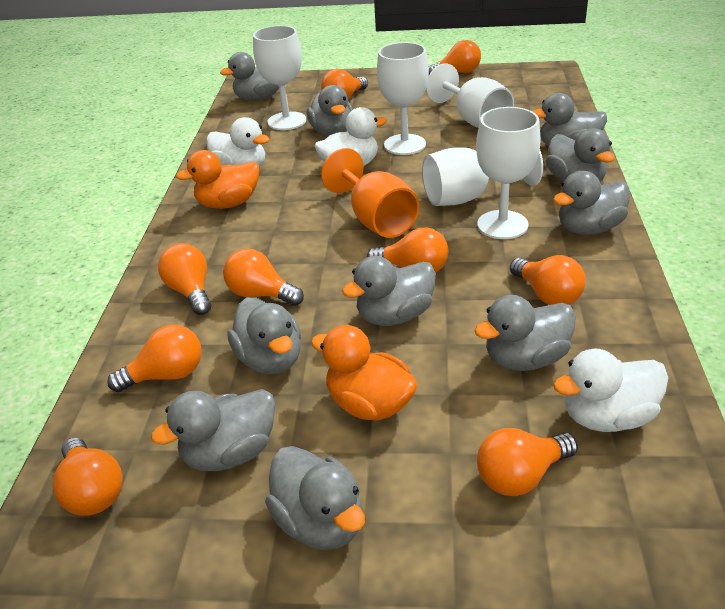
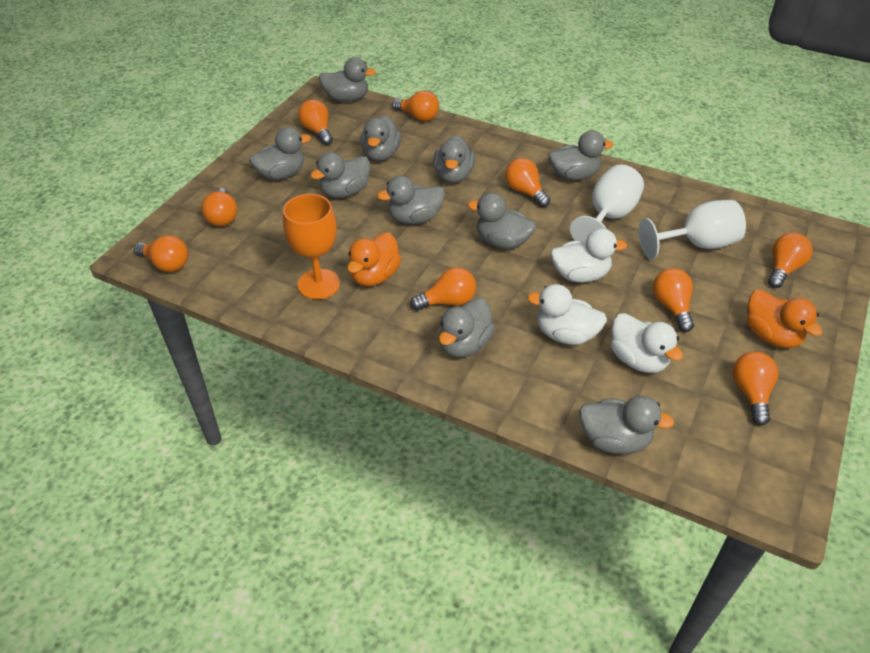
white goblet: 5 -> 2

